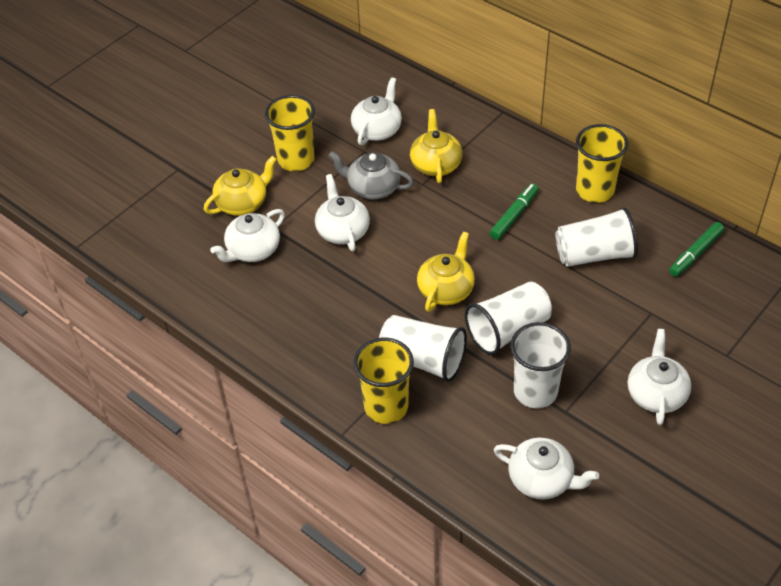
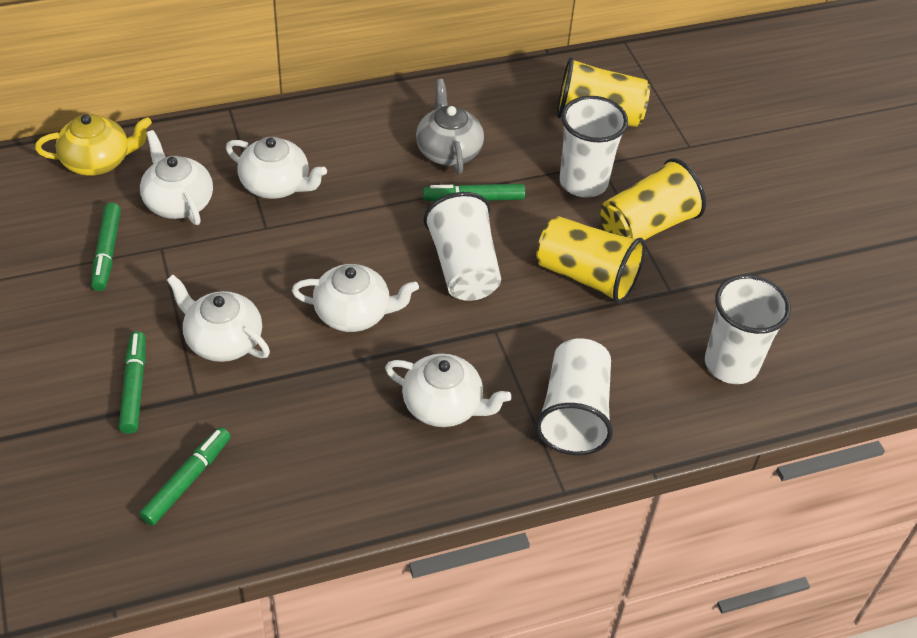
green marker: 2 -> 4
yellow teapot: 3 -> 1

